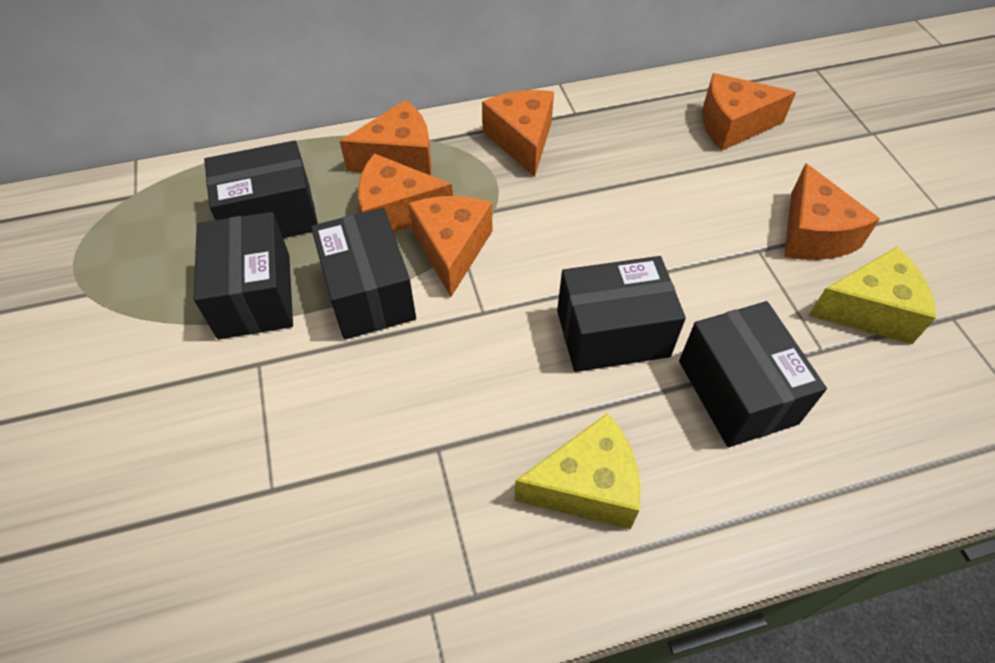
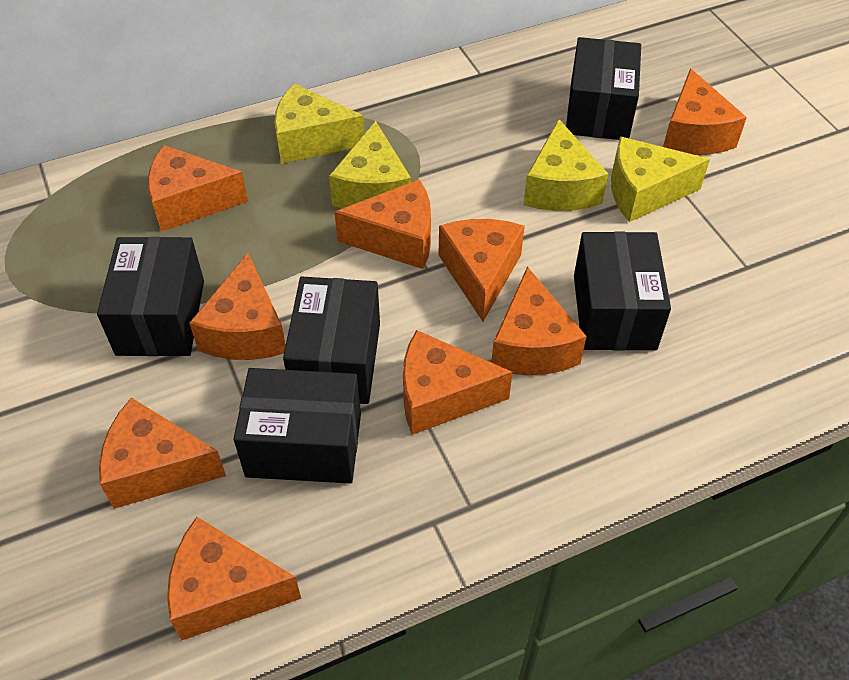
orange cheese: 6 -> 9
yellow cheese: 2 -> 4

